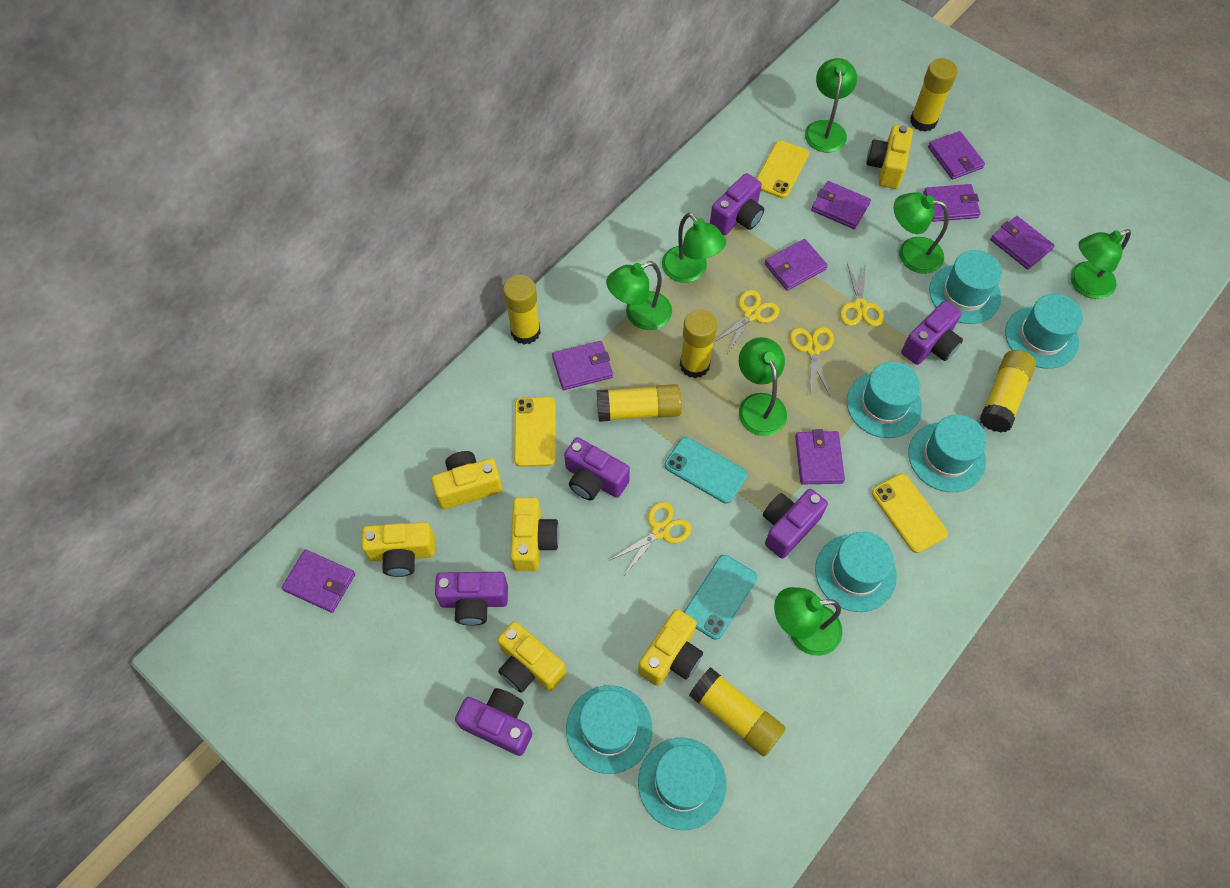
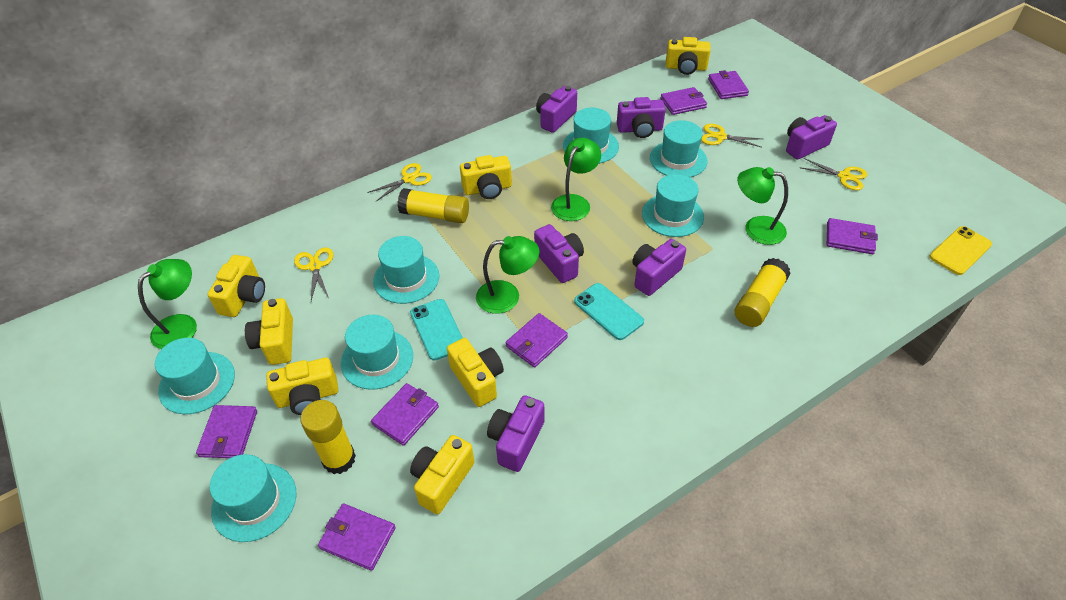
green lamp: 7 -> 4
purple wallet: 8 -> 7
yellow camera: 6 -> 7
yellow glue stick: 6 -> 3
yellow phone: 3 -> 1

